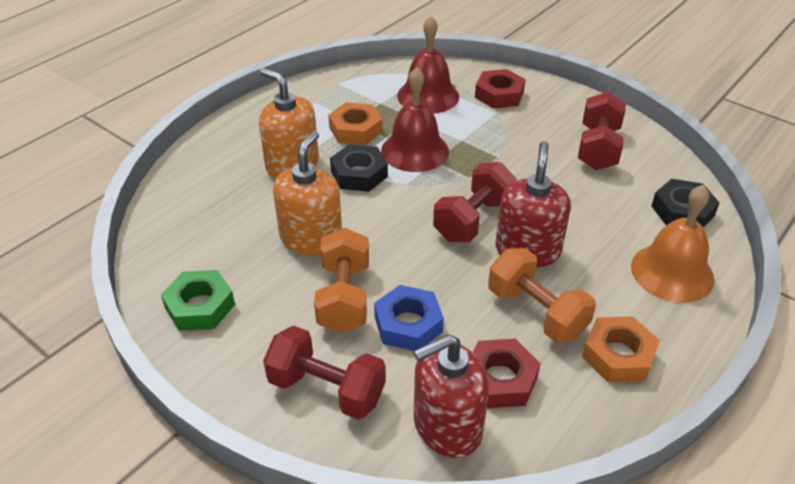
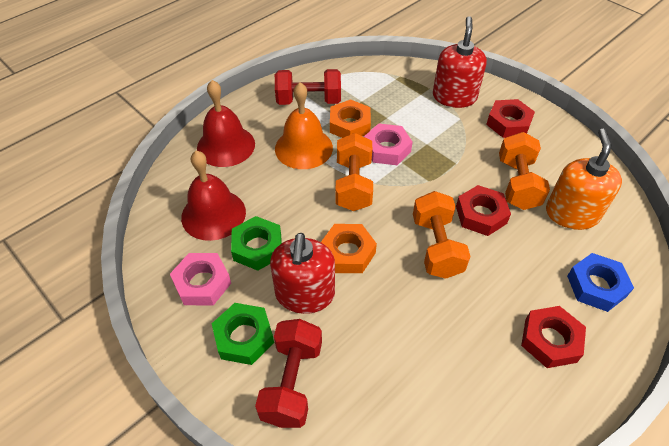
black nut: 2 -> 0
green nut: 1 -> 2
orange dumbbell: 2 -> 3
orange soap dispenser: 2 -> 1
pink nut: 0 -> 2
red dumbbell: 3 -> 2
red nut: 2 -> 3

